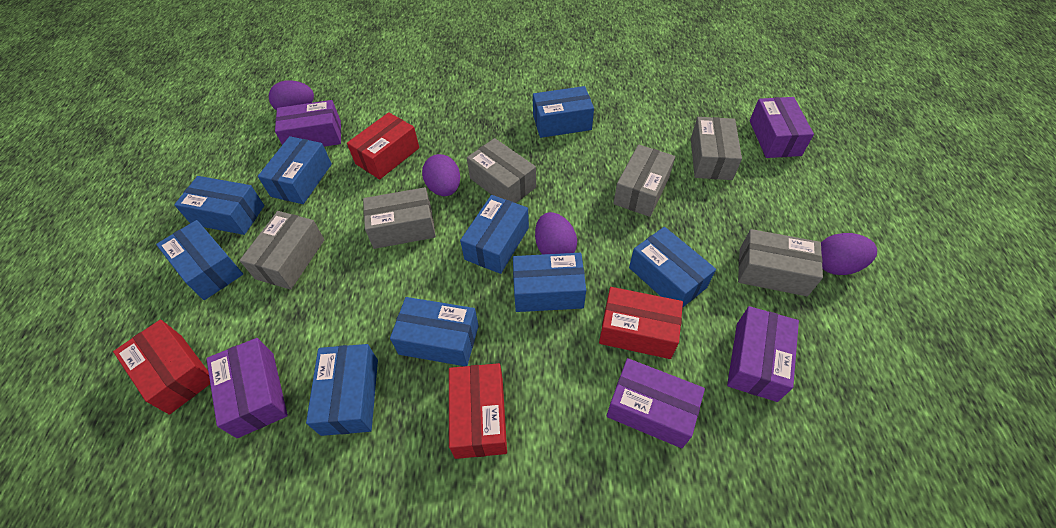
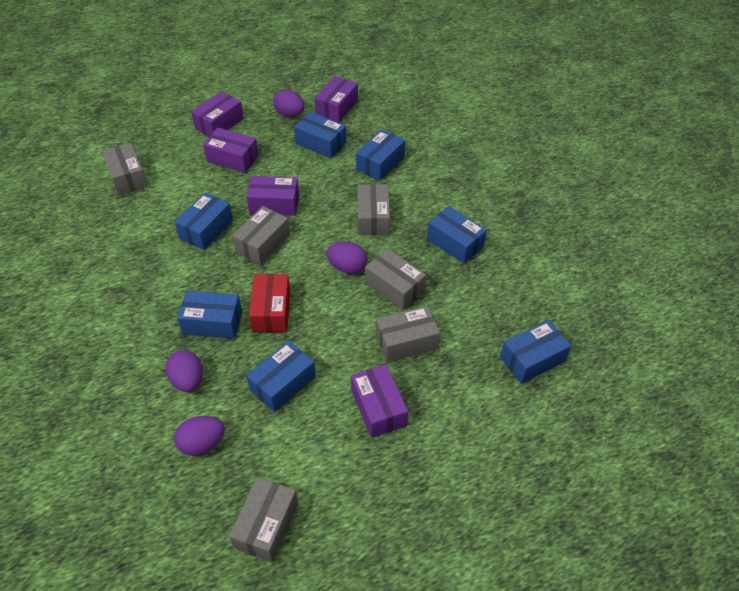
blue box: 9 -> 7
red box: 4 -> 1

